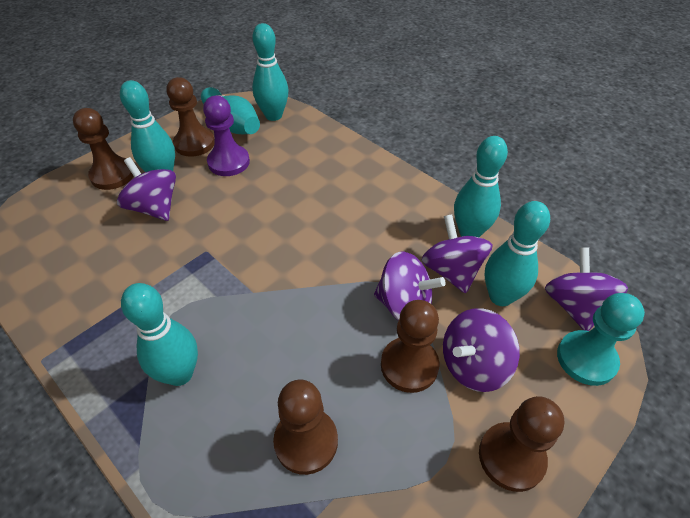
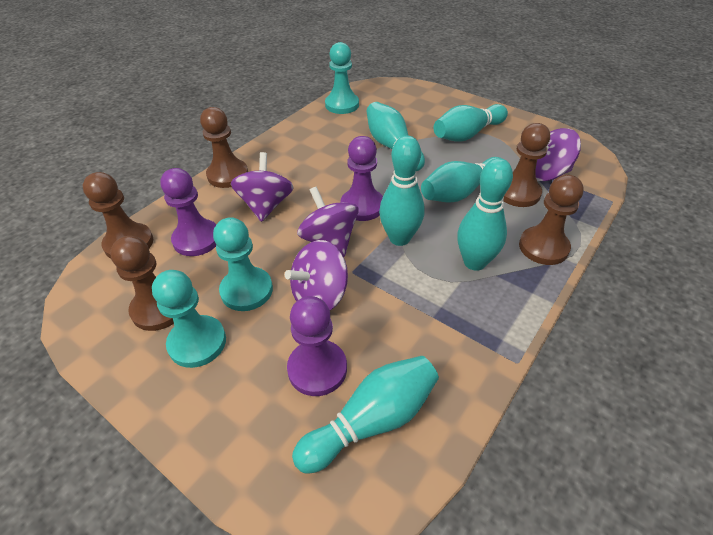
purple pawn: 1 -> 3
purple spinning top: 5 -> 4
turquoise pawn: 1 -> 3

